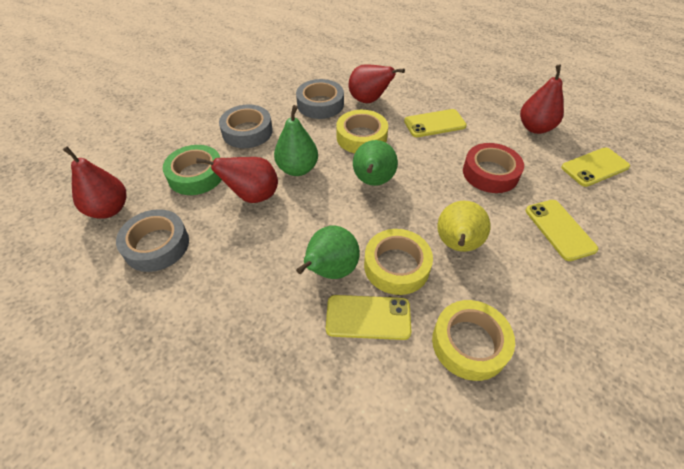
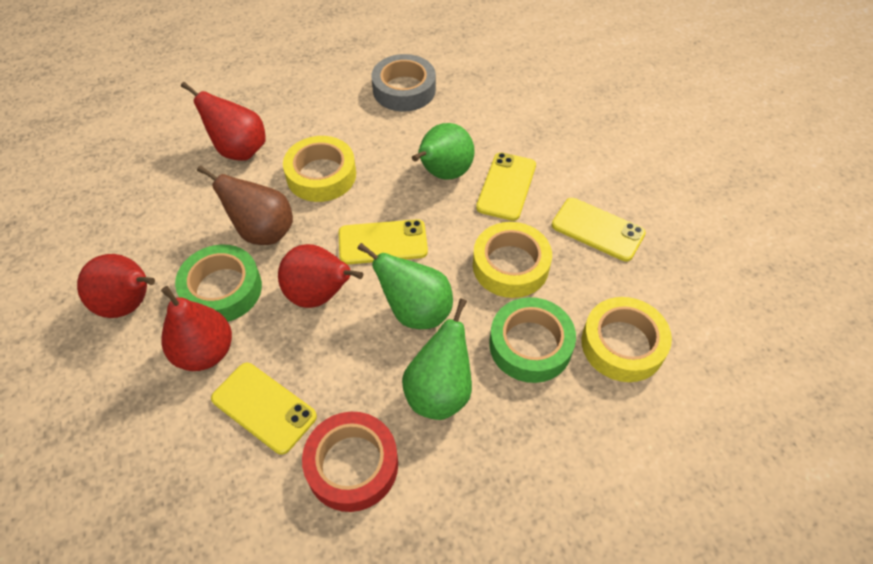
brown pear: 0 -> 1
green tape: 1 -> 2
grey tape: 3 -> 1
yellow pear: 1 -> 0

